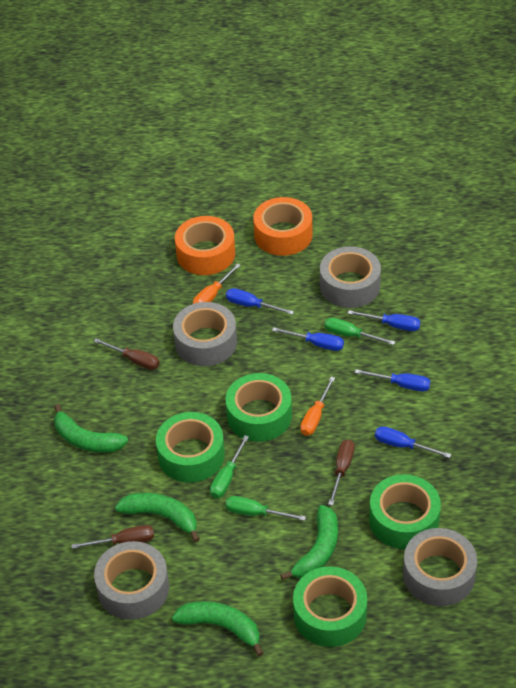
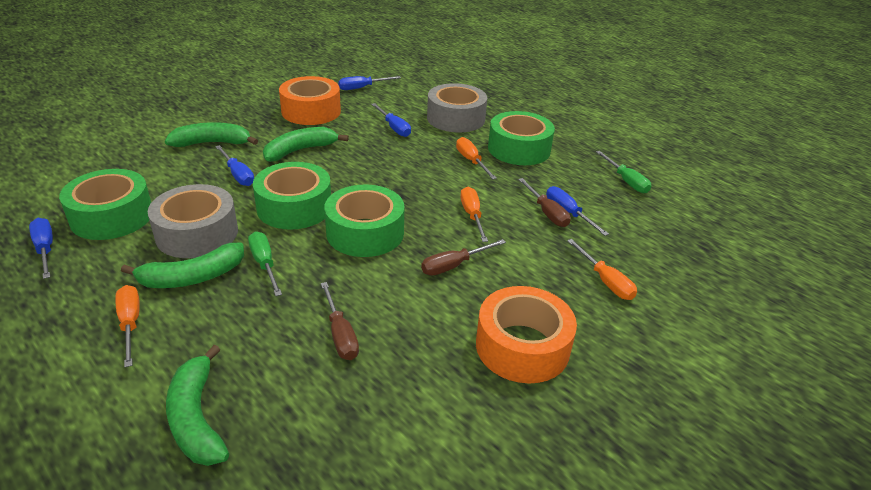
green screwdriver: 3 -> 2
grey tape: 4 -> 2
orange screwdriver: 2 -> 4

